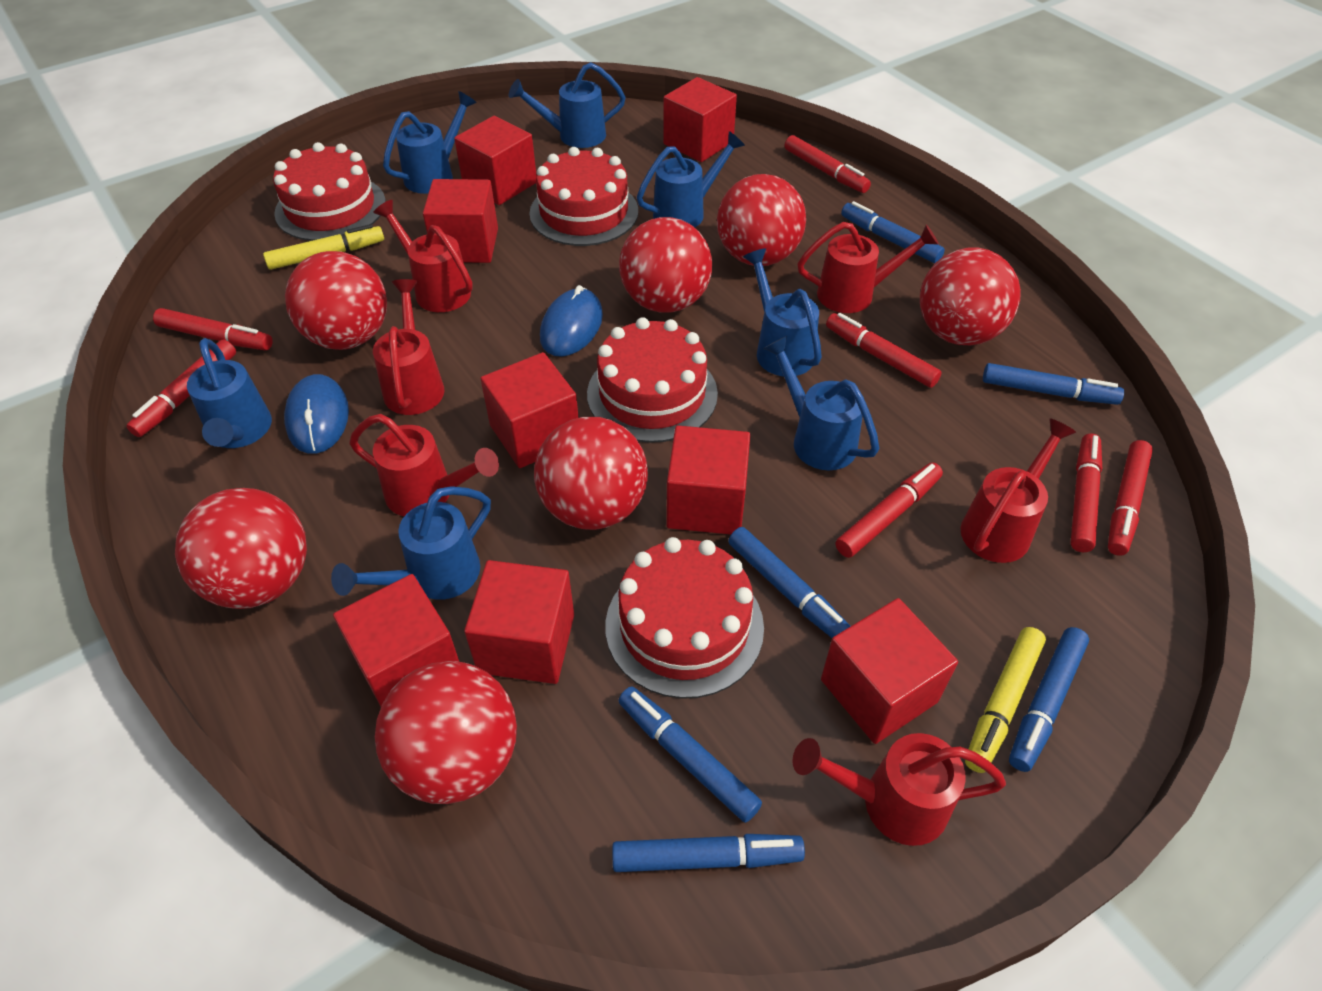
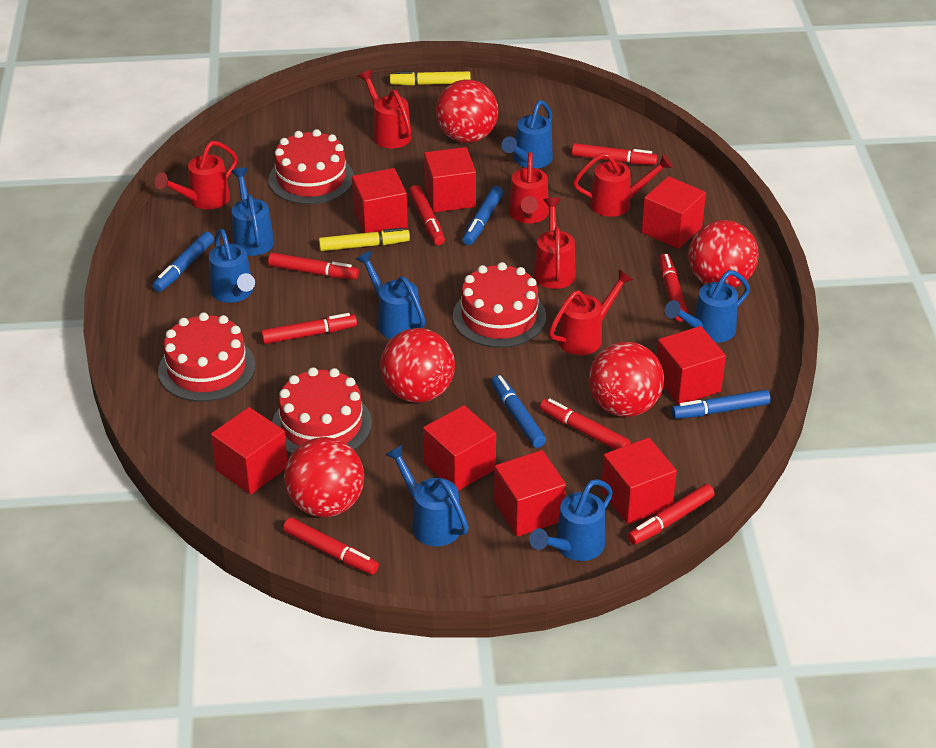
blue marker: 6 -> 4
blue mouse: 2 -> 0
red ball: 7 -> 5
red marker: 7 -> 8

